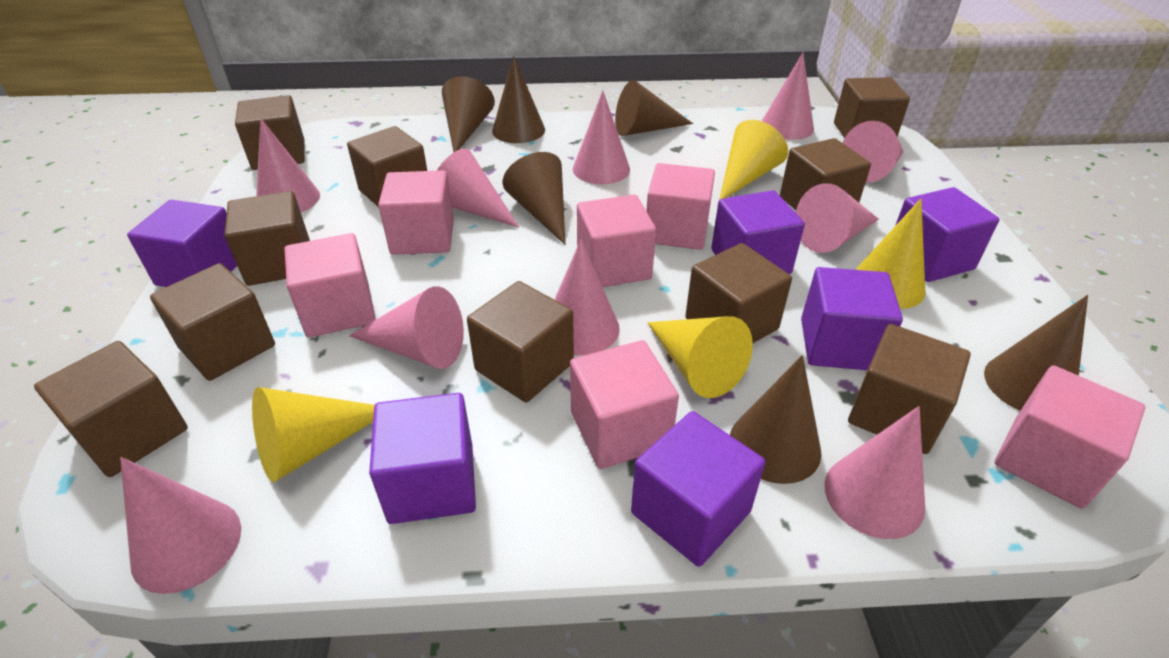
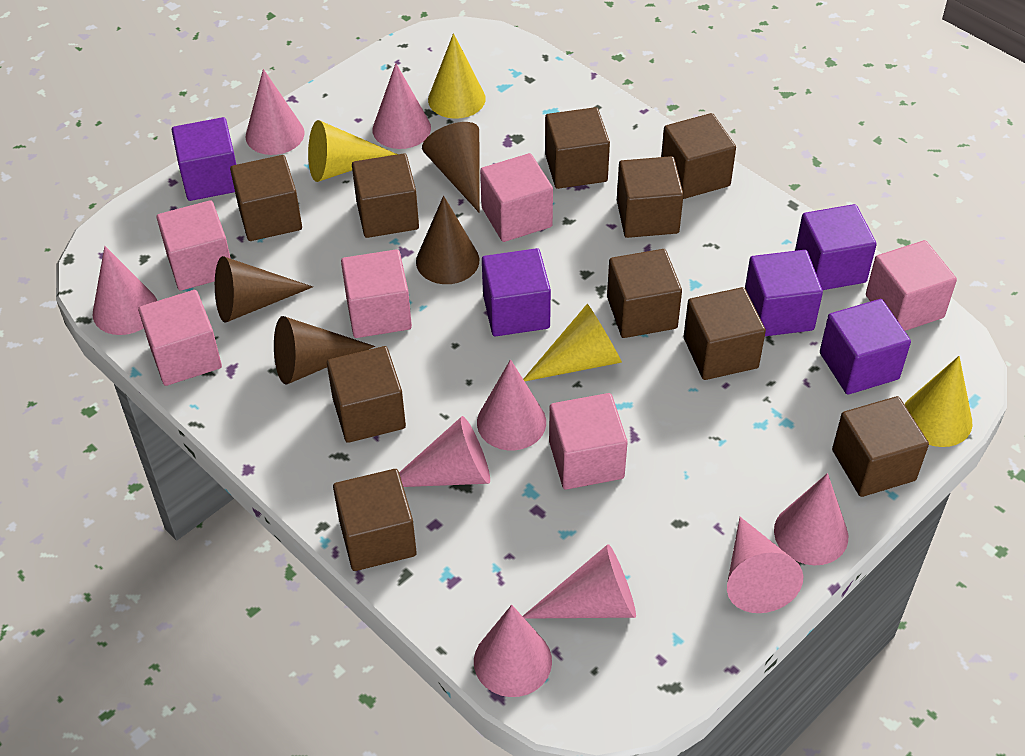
brown cone: 6 -> 4
pink cone: 10 -> 9
purple cube: 6 -> 5

